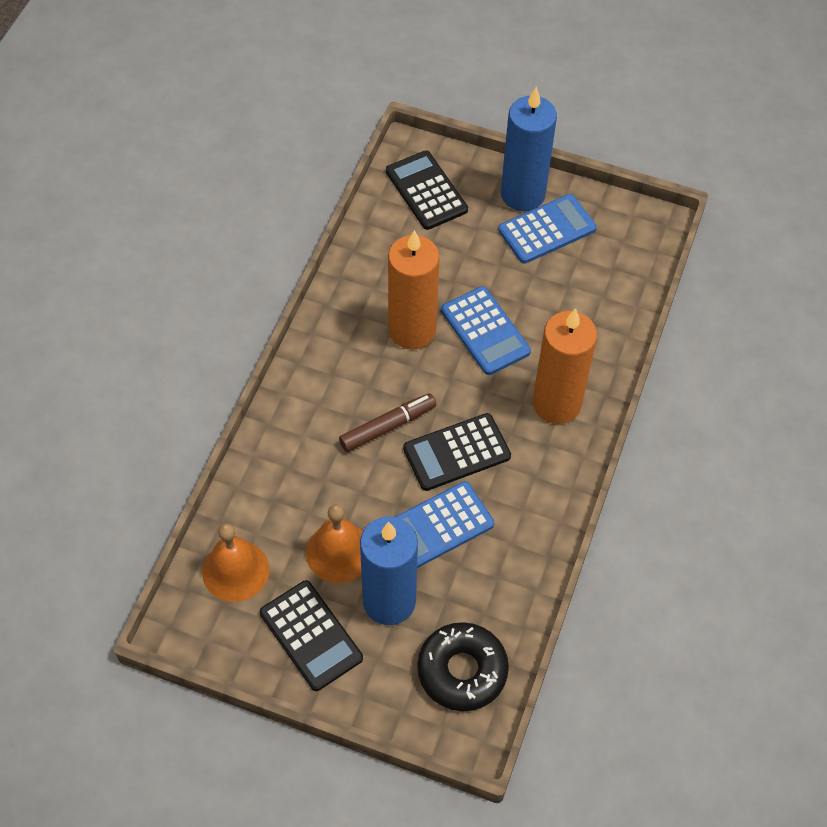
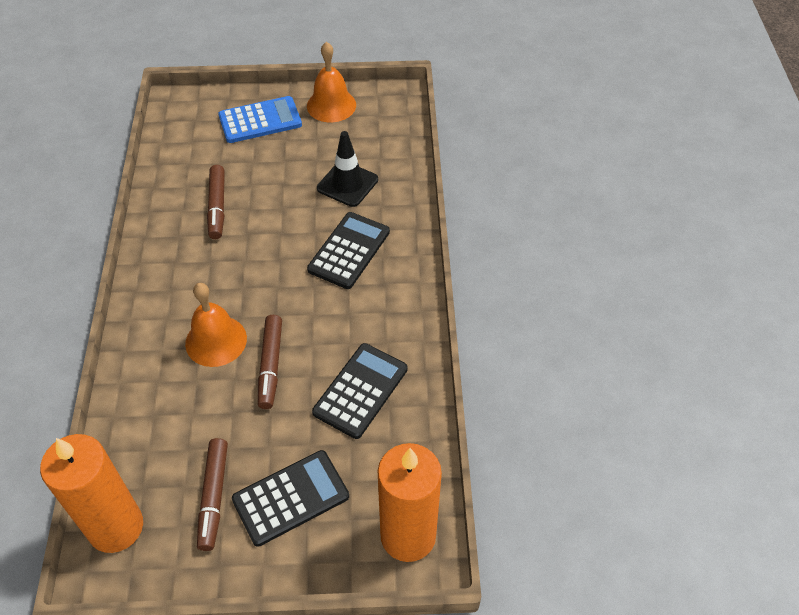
black donut: 1 -> 0
black traffic cone: 0 -> 1
blue calculator: 3 -> 1
blue candle: 2 -> 0
brown marker: 1 -> 3

